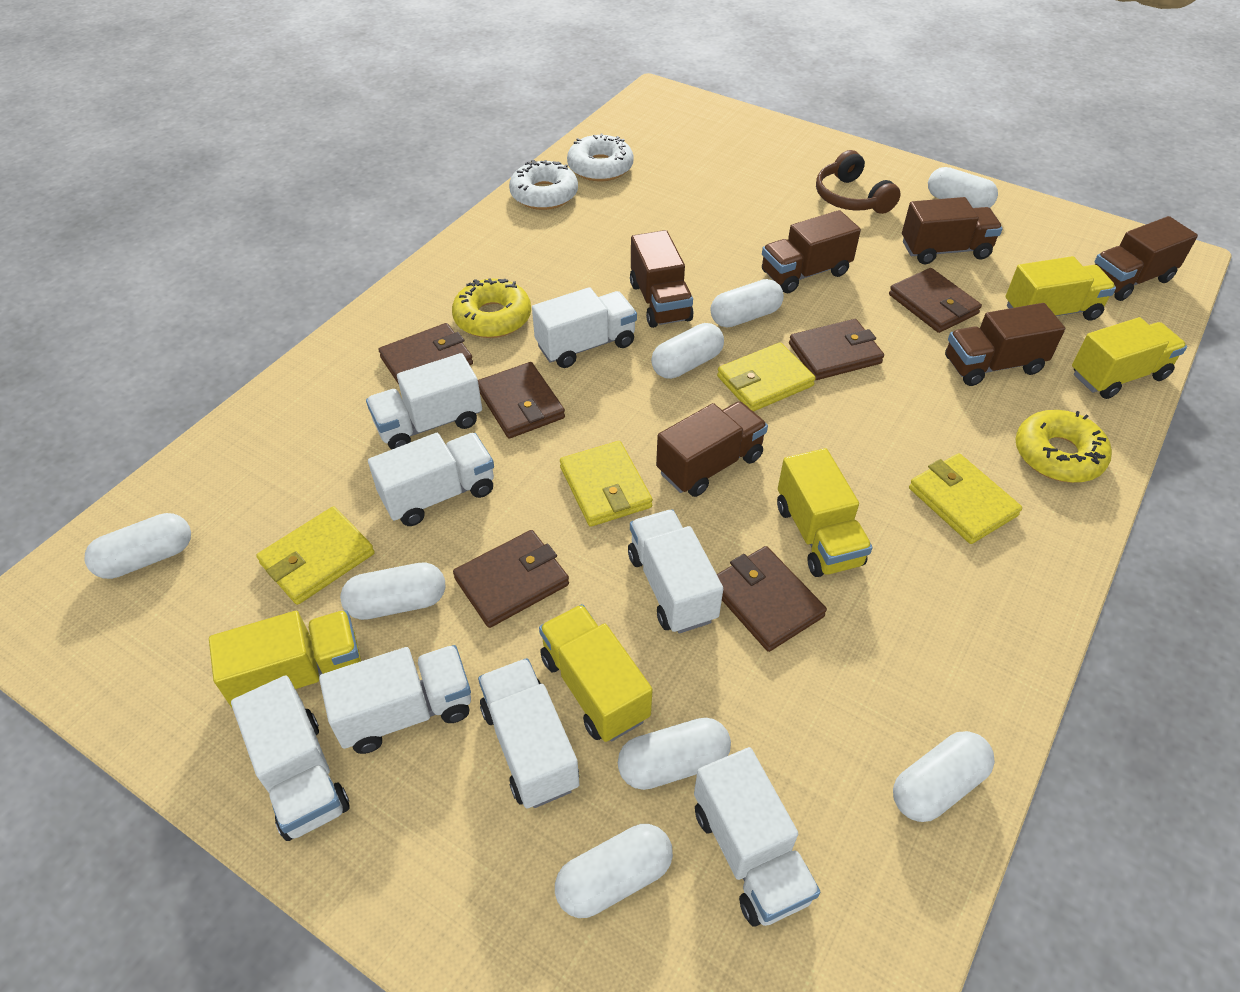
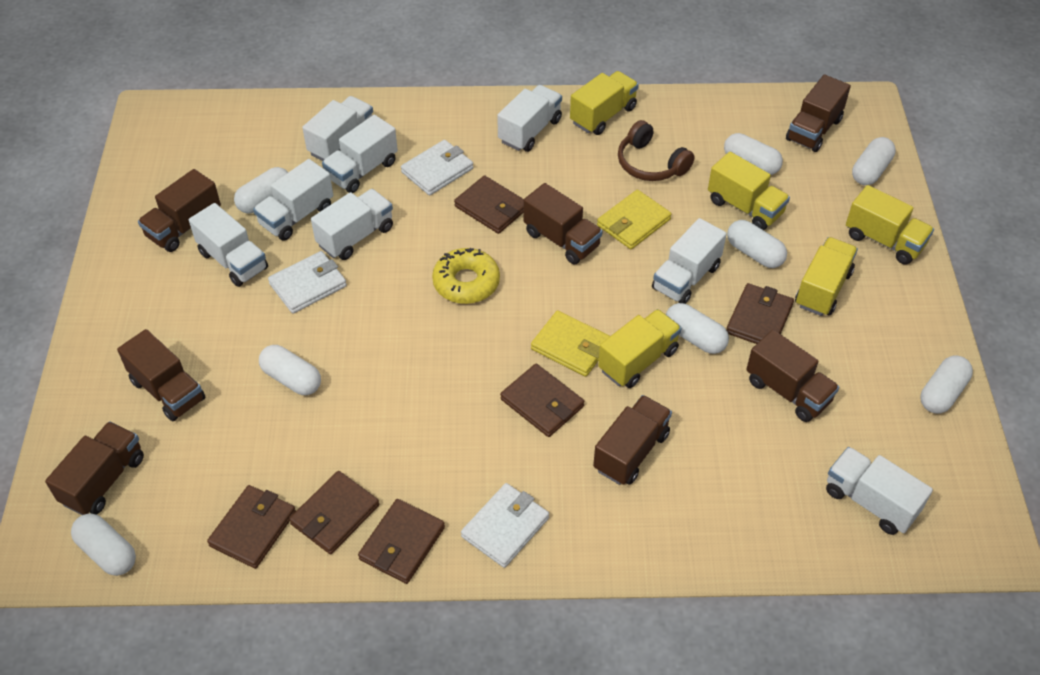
brown truck: 6 -> 7
white donut: 2 -> 0
white wallet: 0 -> 3
yellow donut: 2 -> 1
yellow wallet: 4 -> 2

